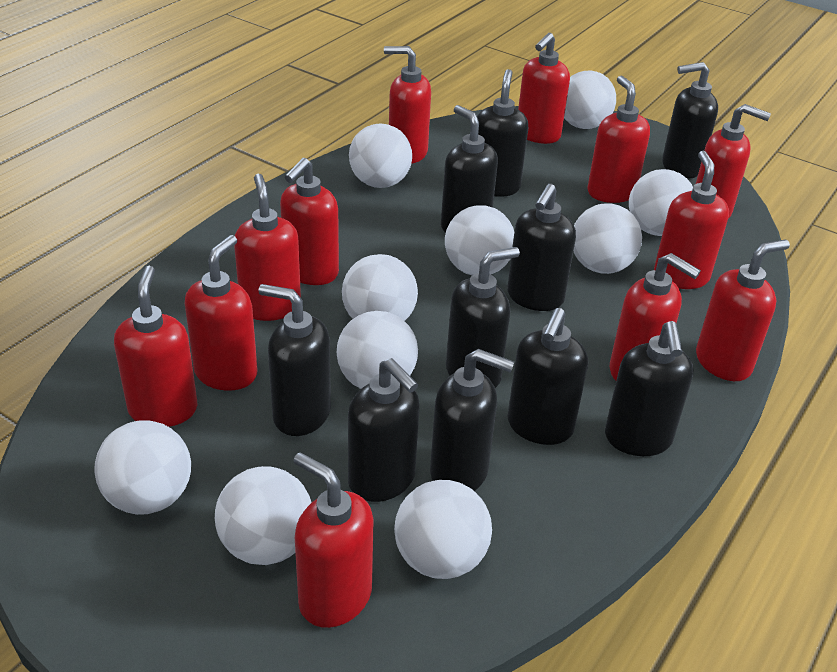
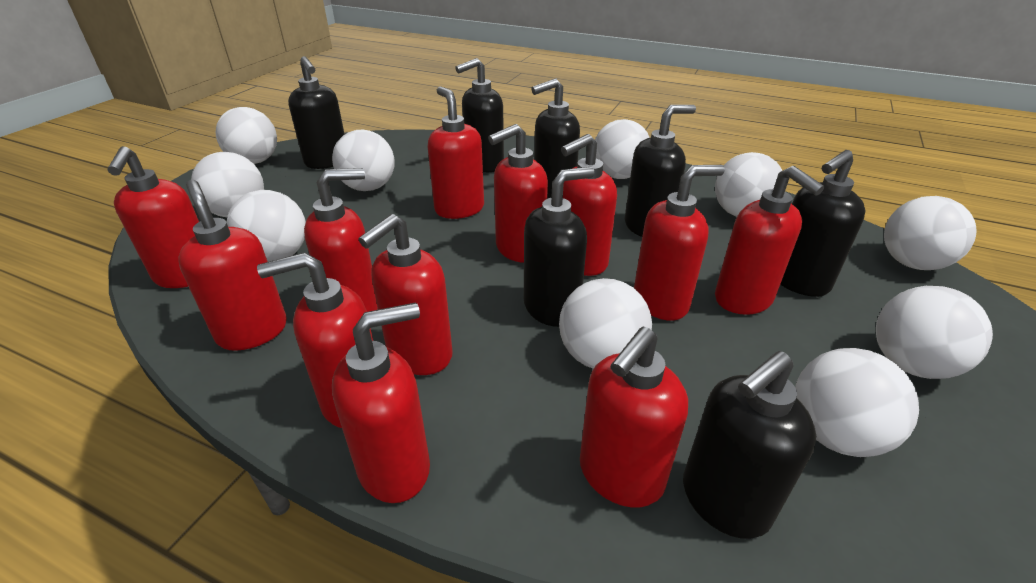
black soap dispenser: 10 -> 7

